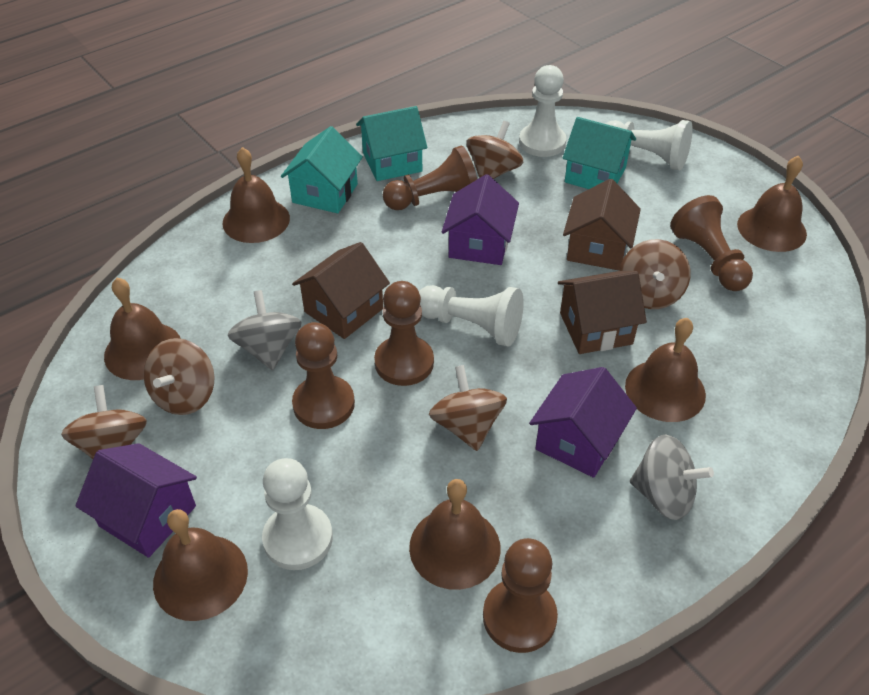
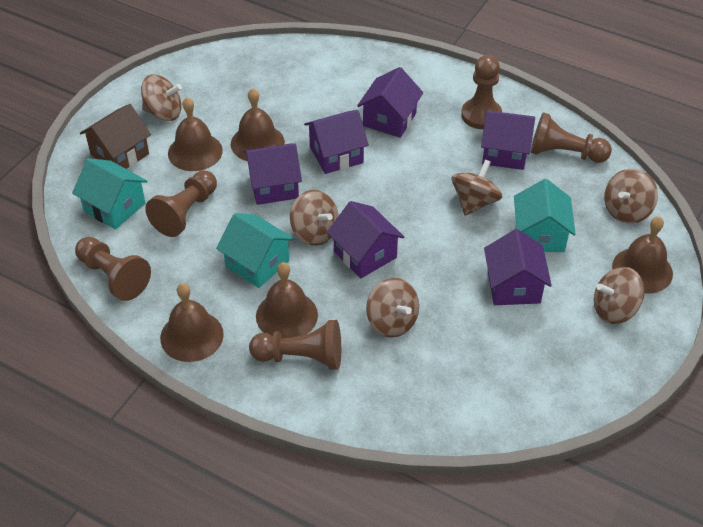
brown bell: 6 -> 5
brown house: 3 -> 1
brown spinning top: 5 -> 6
grey spinning top: 2 -> 0
purple house: 3 -> 6
white pawn: 4 -> 0

